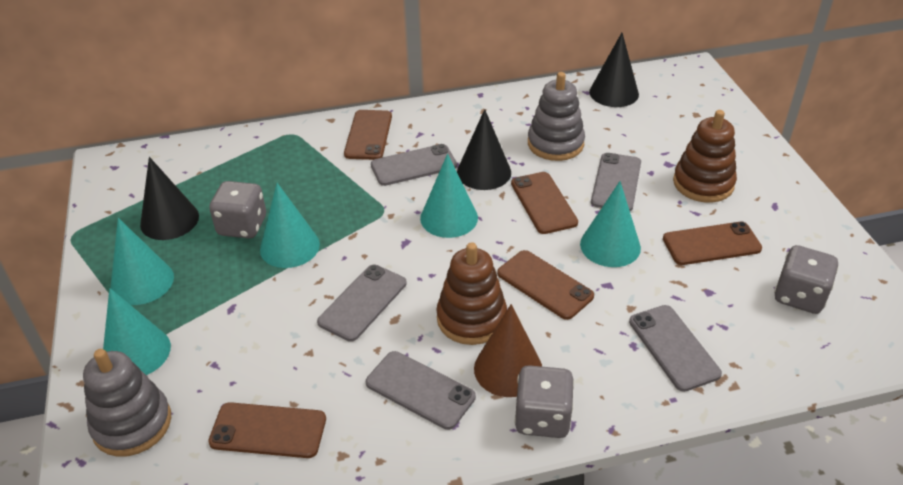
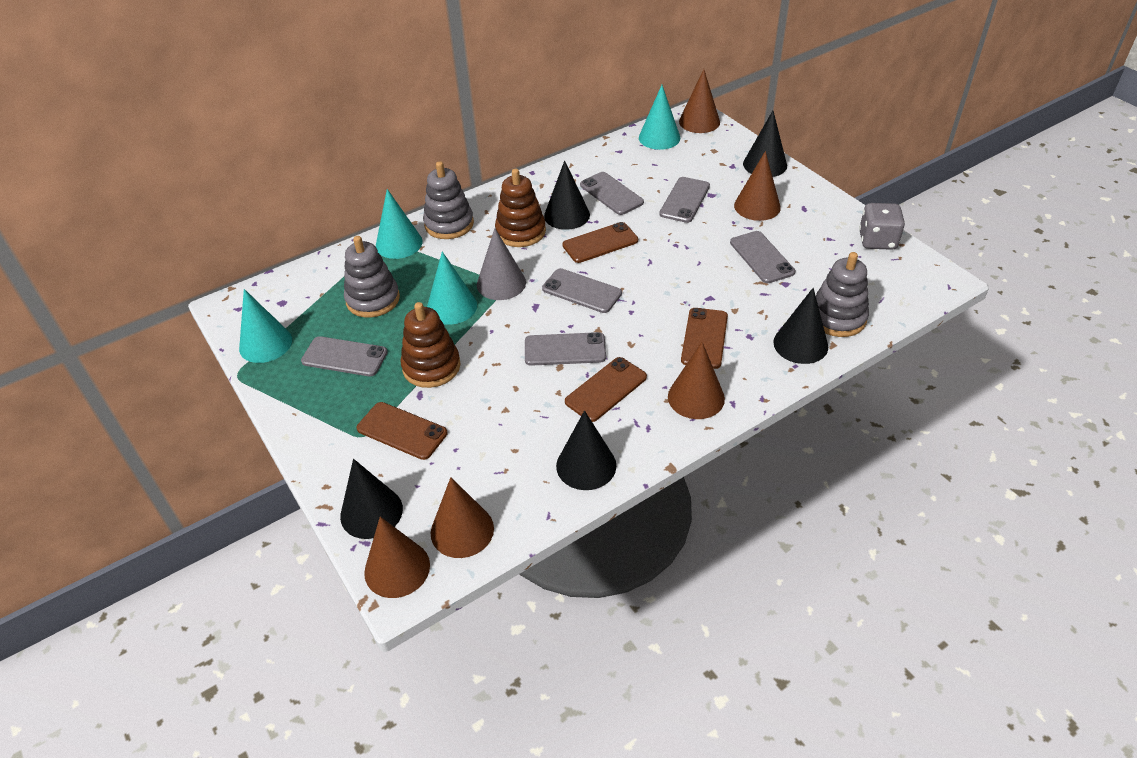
black cone: 3 -> 5
brown cone: 1 -> 5
brown phone: 5 -> 4
grey cone: 0 -> 1
grey dice: 3 -> 1
grey phone: 5 -> 6
grey stacking toy: 2 -> 3
turquoise cone: 5 -> 4

